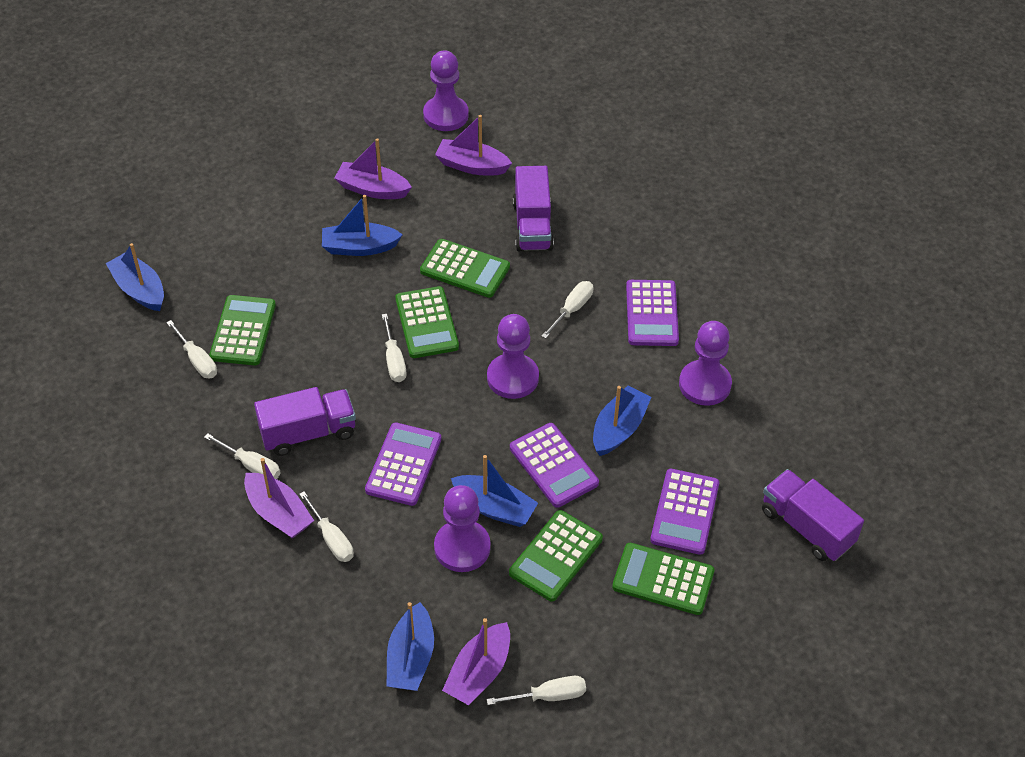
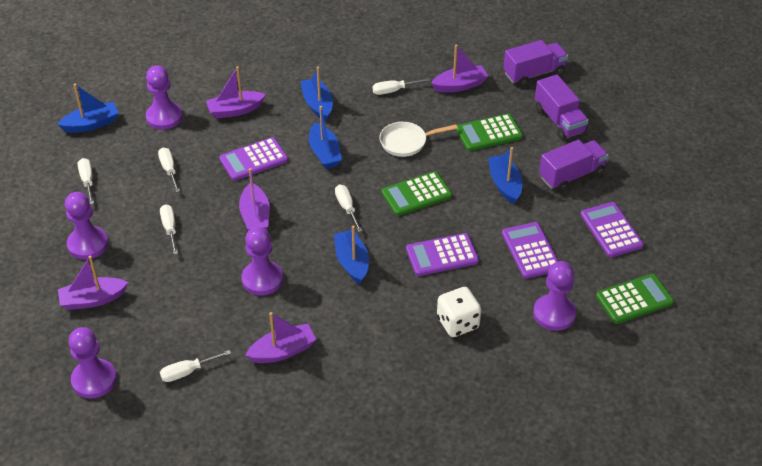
green calculator: 5 -> 3
purple boat: 4 -> 5
purple pawn: 4 -> 5
white dice: 0 -> 1
white pan: 0 -> 1

